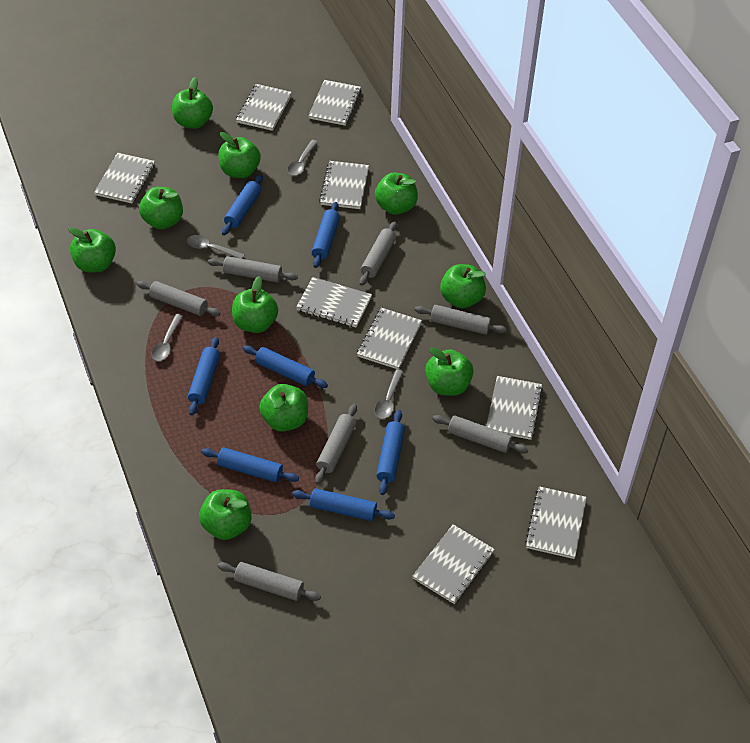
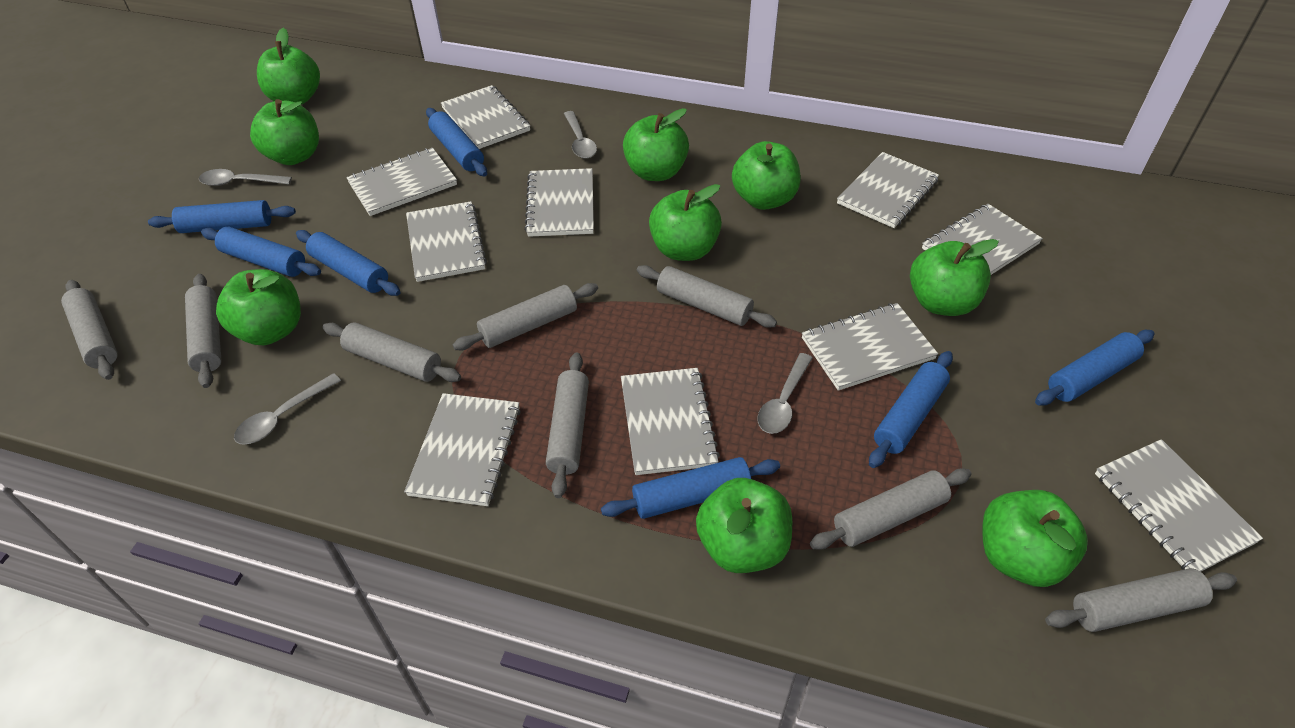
green apple: 10 -> 9
grey notebook: 9 -> 10
grey rolling pin: 7 -> 8

